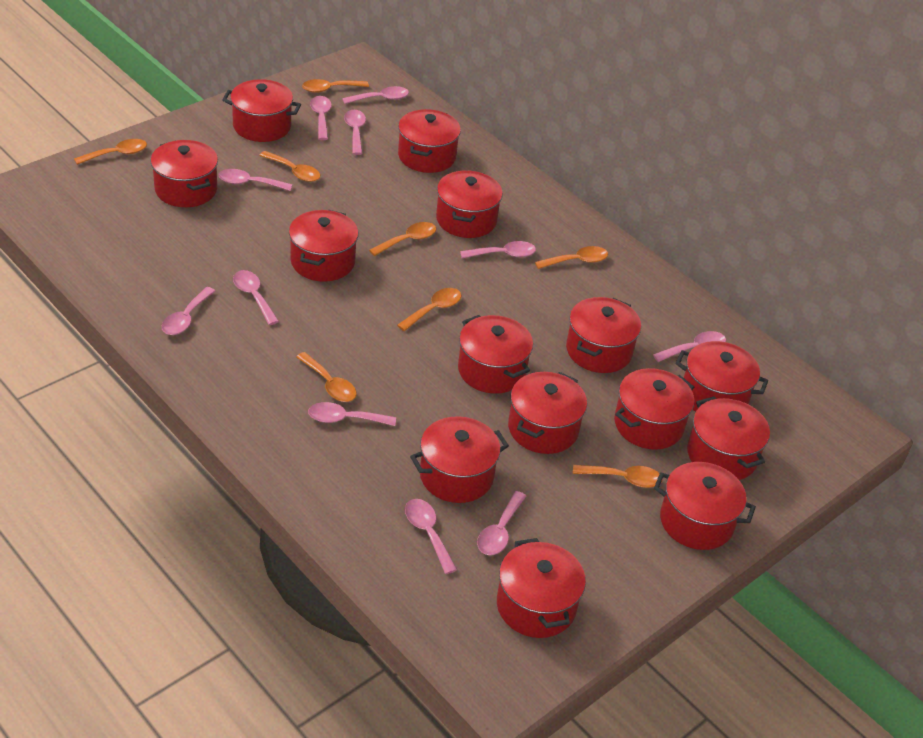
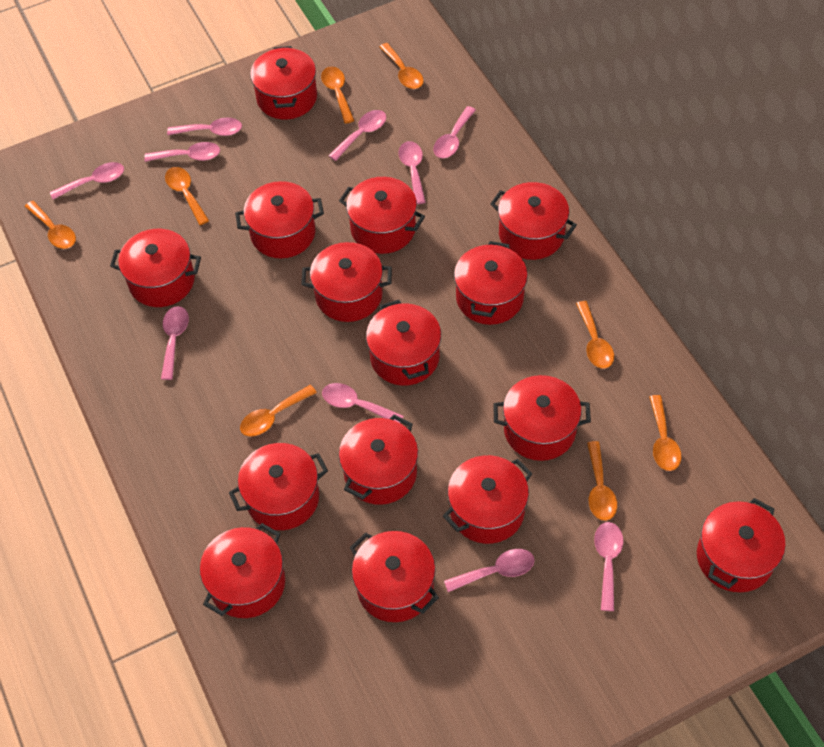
pink spoon: 11 -> 10
red pot: 14 -> 15

